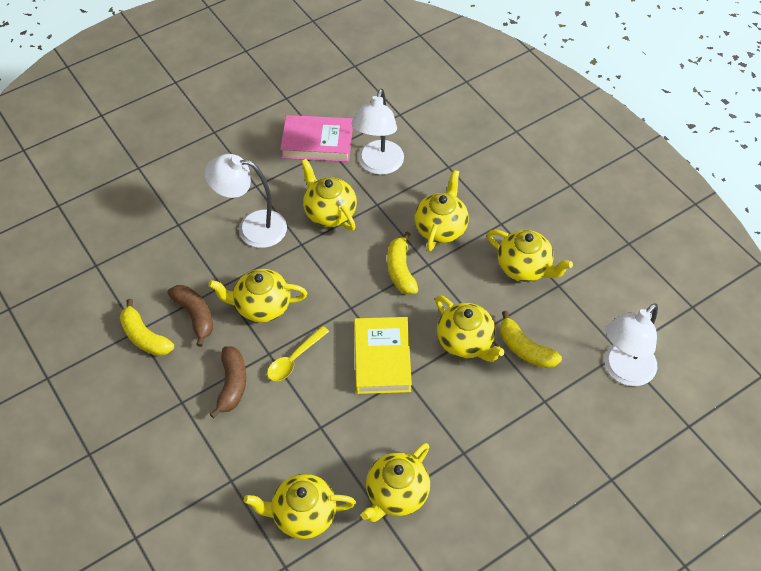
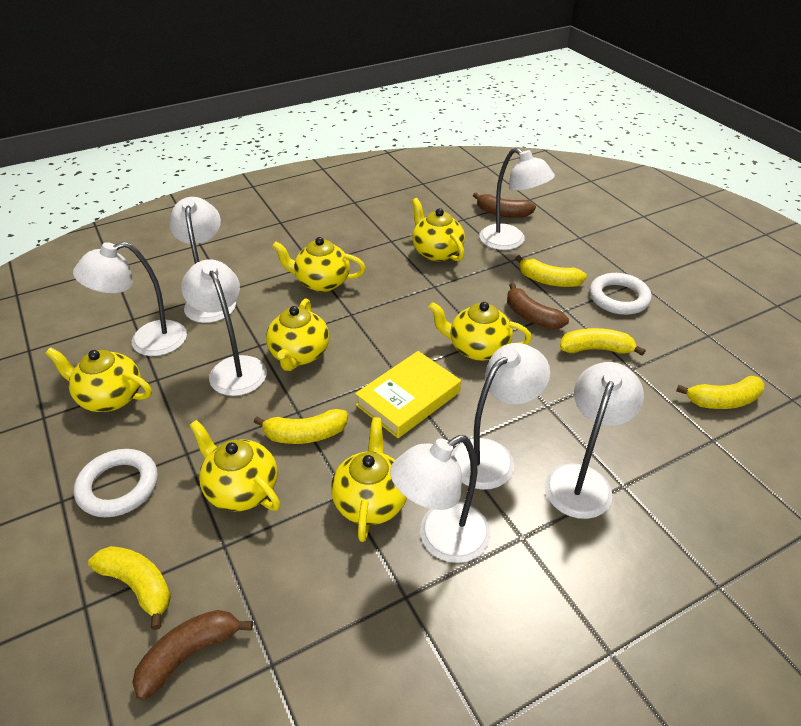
brown banana: 2 -> 3
pink book: 1 -> 0
white lamp: 3 -> 7
white ring: 0 -> 2
yellow banana: 3 -> 5
yellow spoon: 1 -> 0

